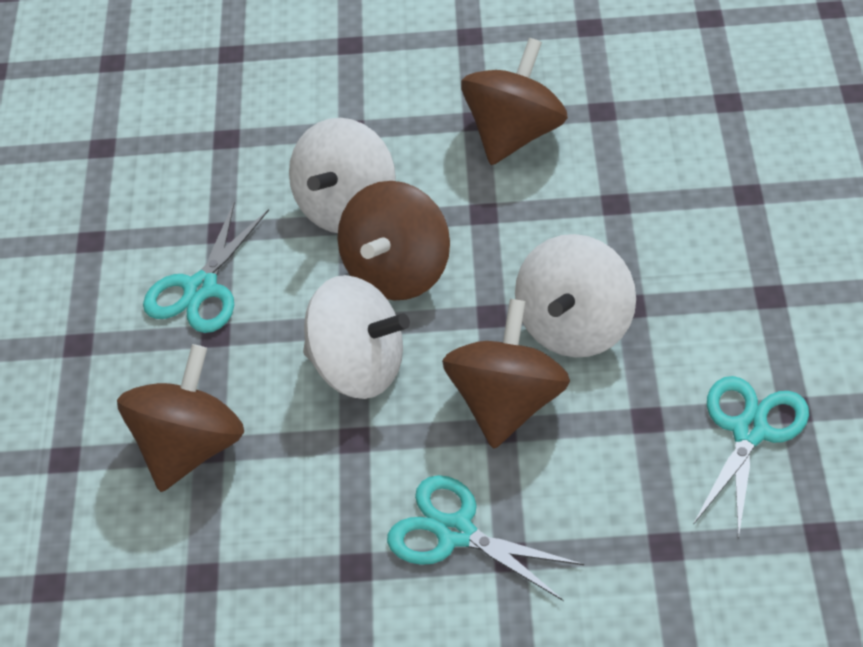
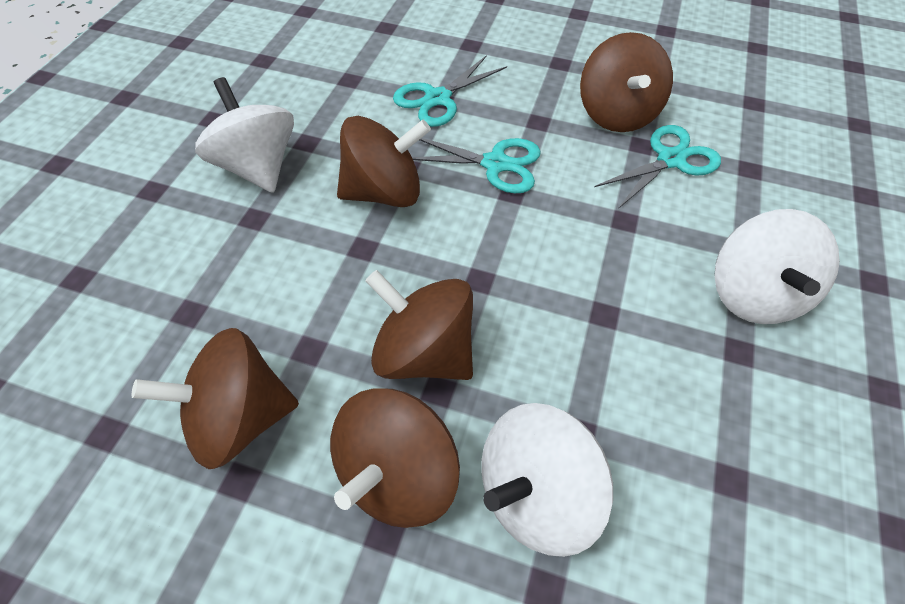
brown spinning top: 4 -> 5

